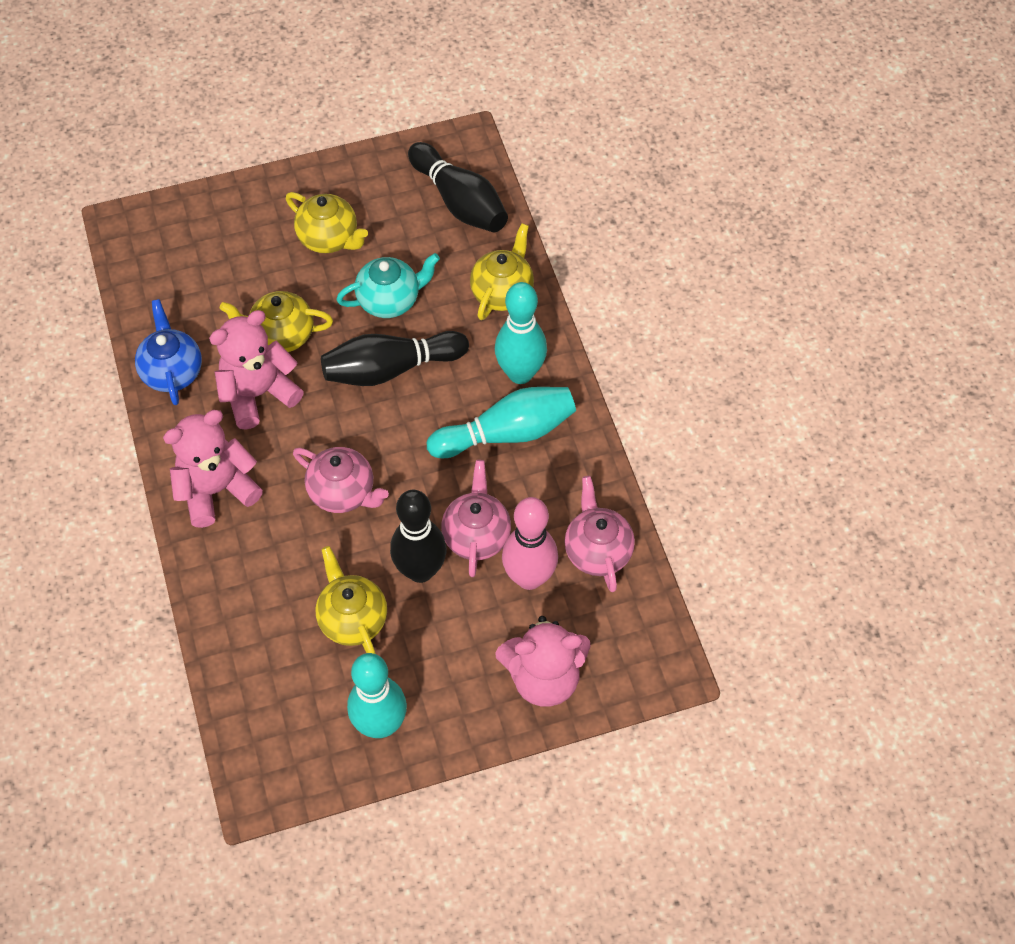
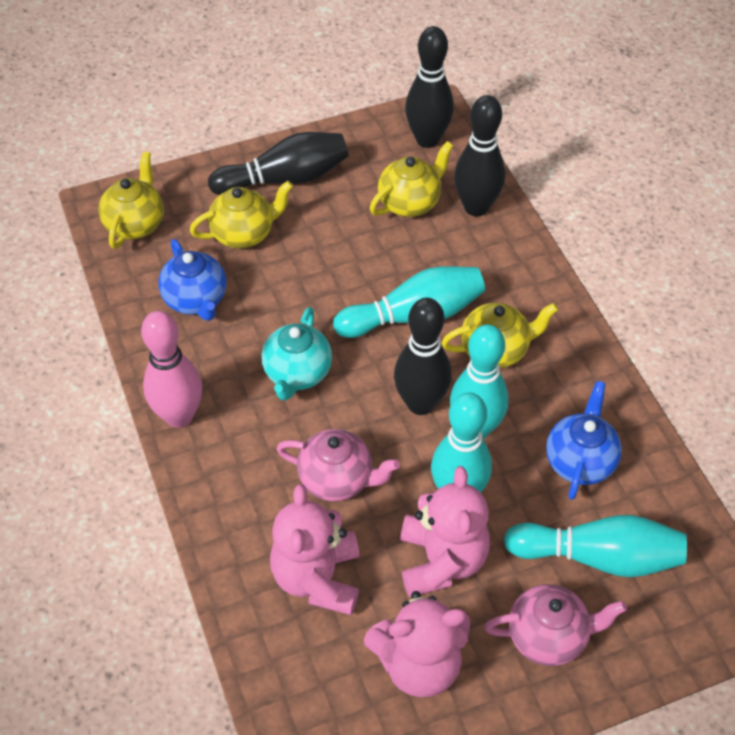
black bowling pin: 3 -> 4
blue teapot: 1 -> 2
pink teapot: 3 -> 2
turquoise bowling pin: 3 -> 4

